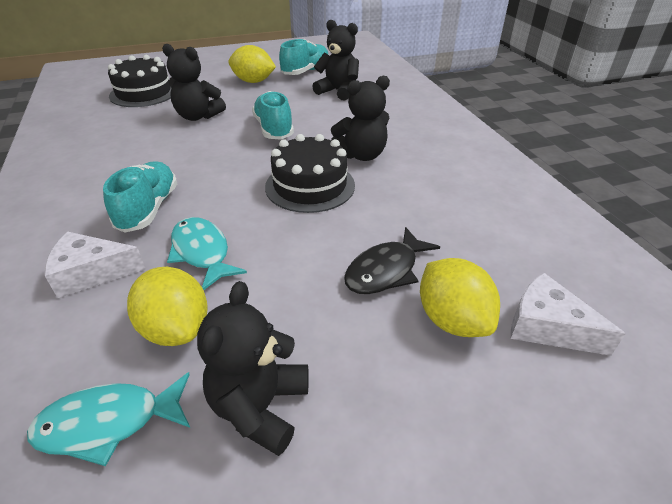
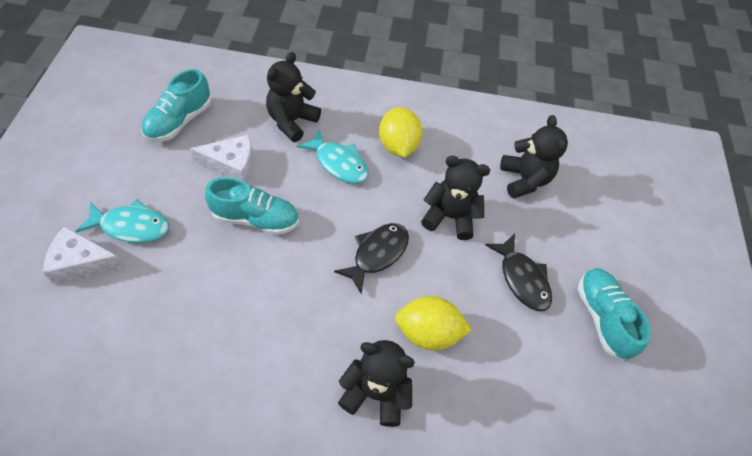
black cake: 2 -> 0
black fish: 1 -> 2
yellow lemon: 3 -> 2

